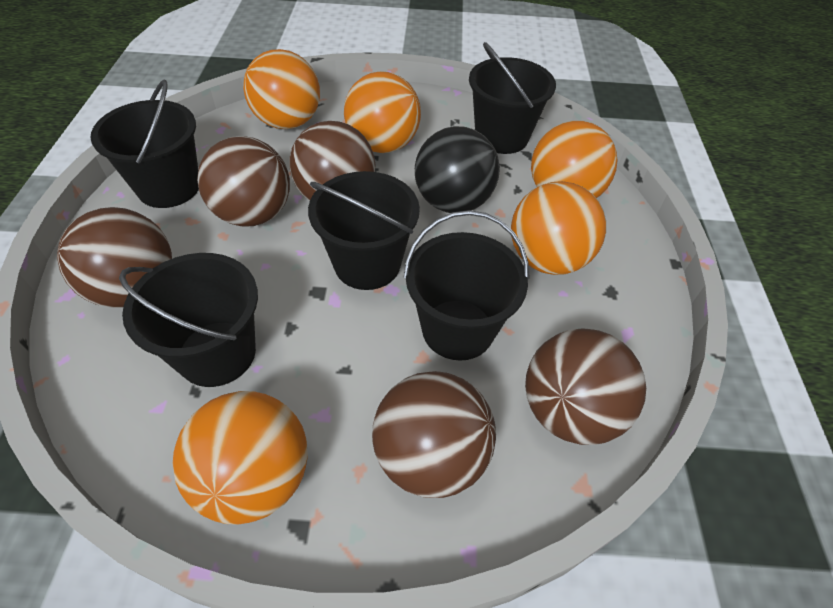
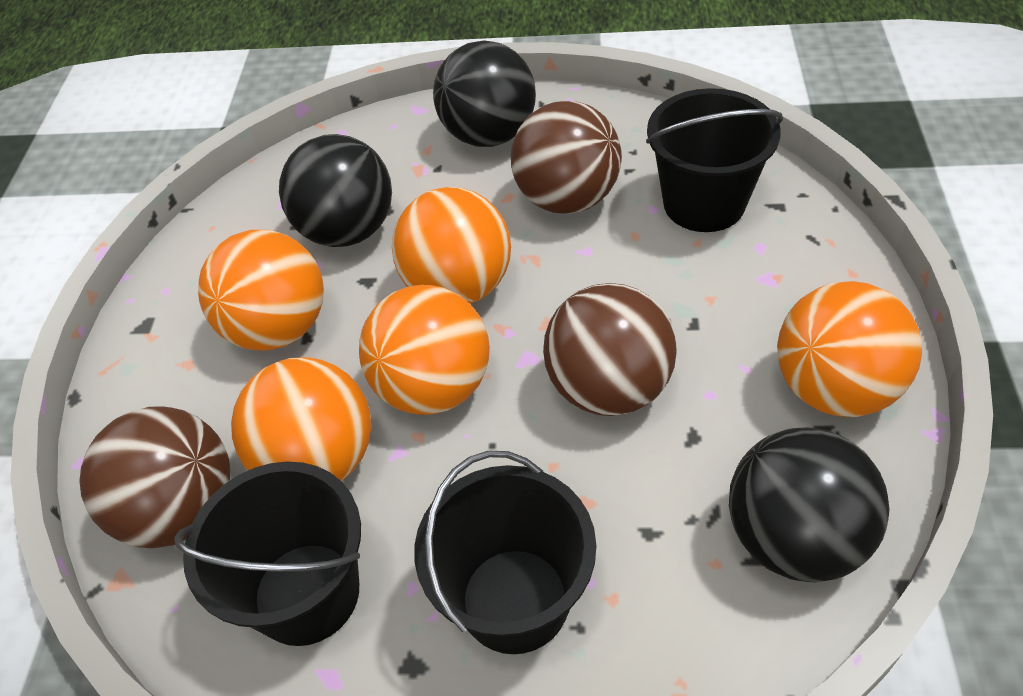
black ball: 1 -> 3
black bucket: 5 -> 3
brown ball: 5 -> 3

